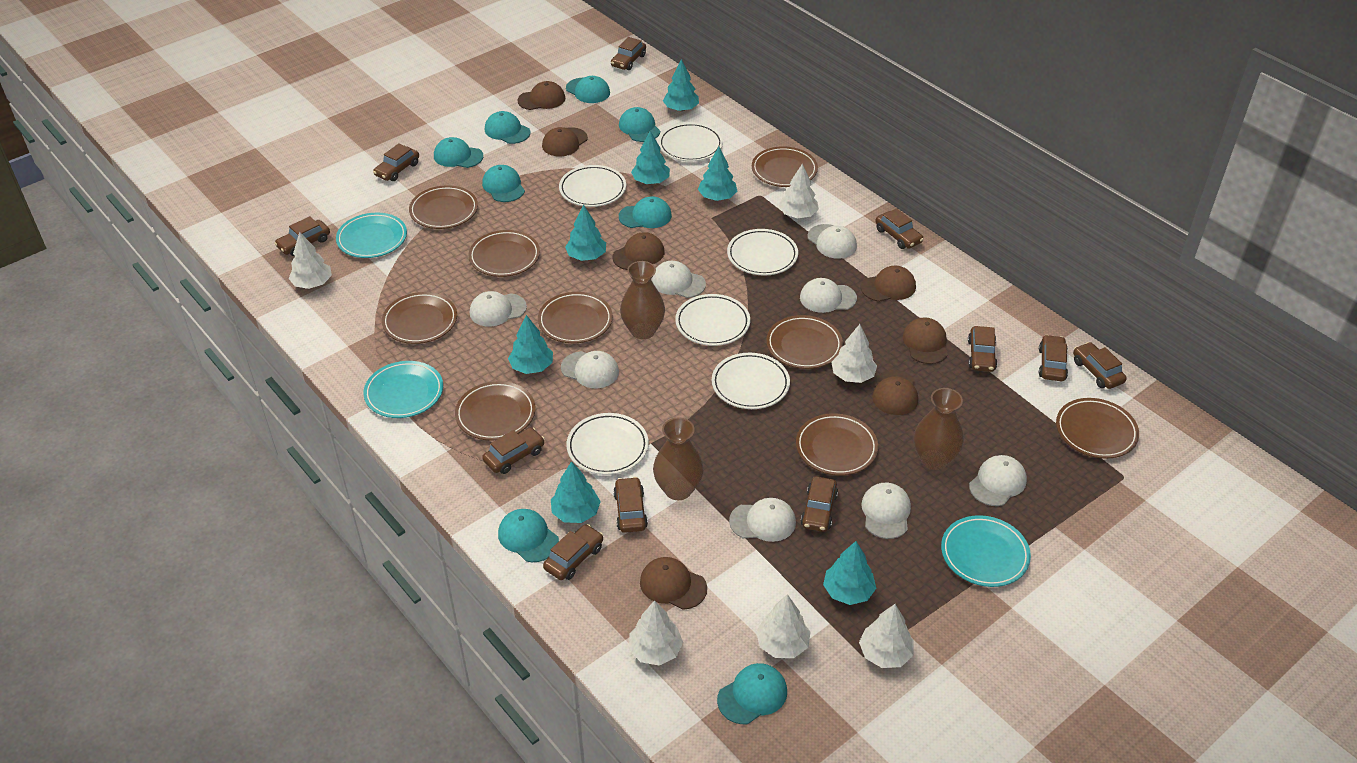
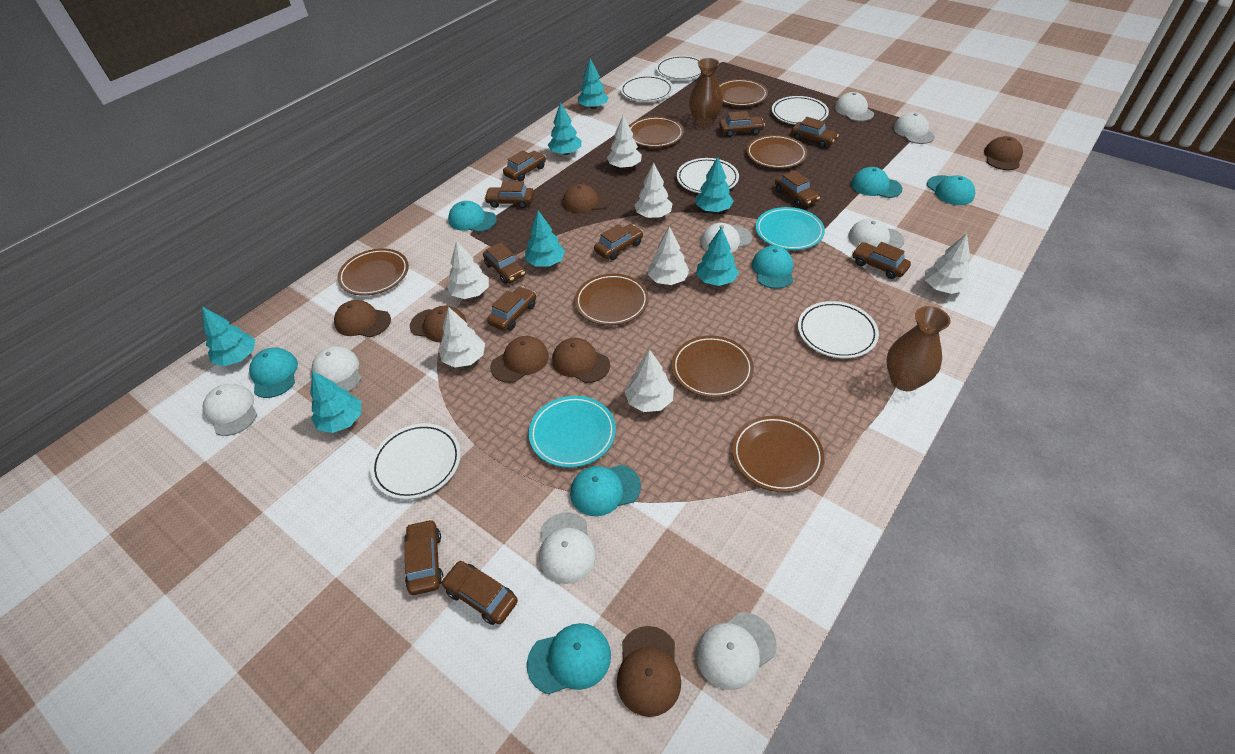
brown plate: 9 -> 7
brown vase: 3 -> 2
turquoise cap: 8 -> 7
turquoise plate: 3 -> 2
white tree: 6 -> 7

